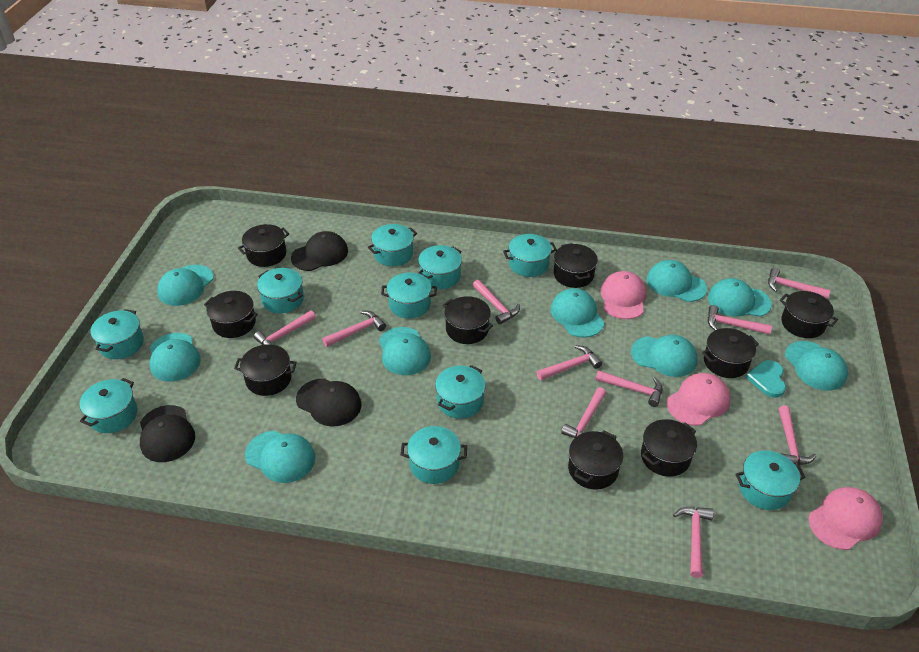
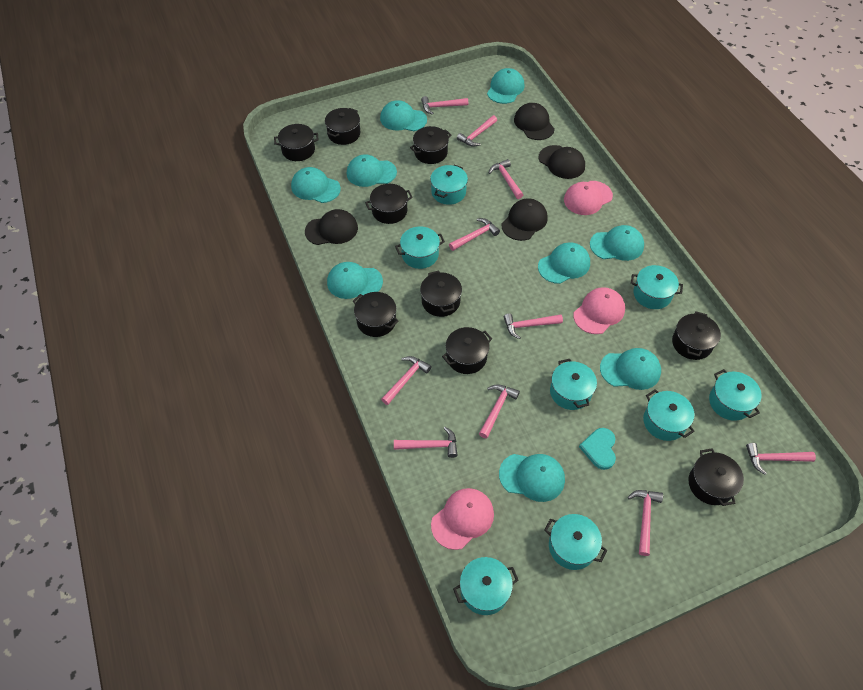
black cap: 3 -> 4
turquoise pot: 10 -> 8

